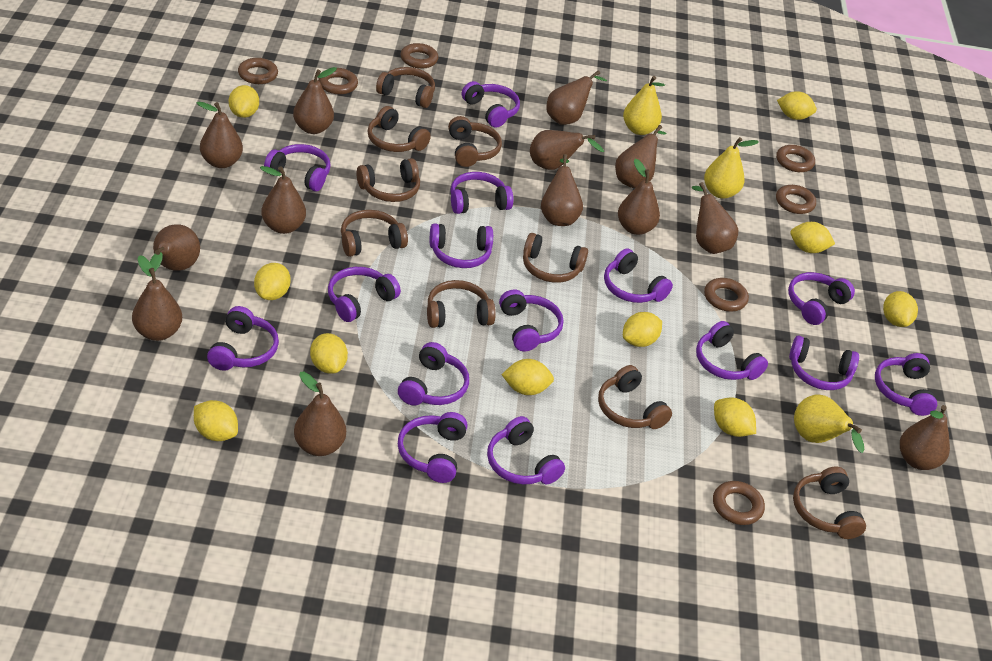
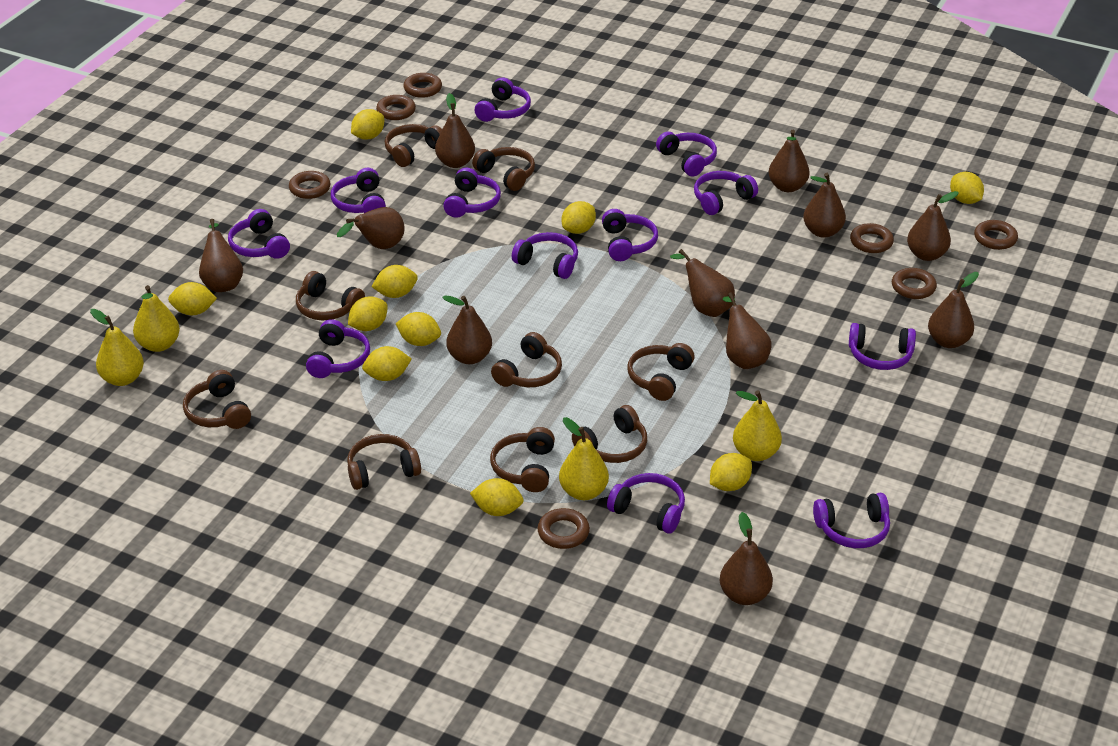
brown pear: 13 -> 11
purple headphones: 15 -> 12
yellow pear: 3 -> 4

